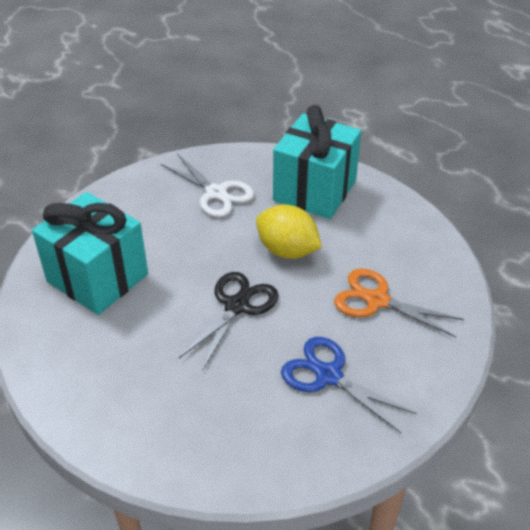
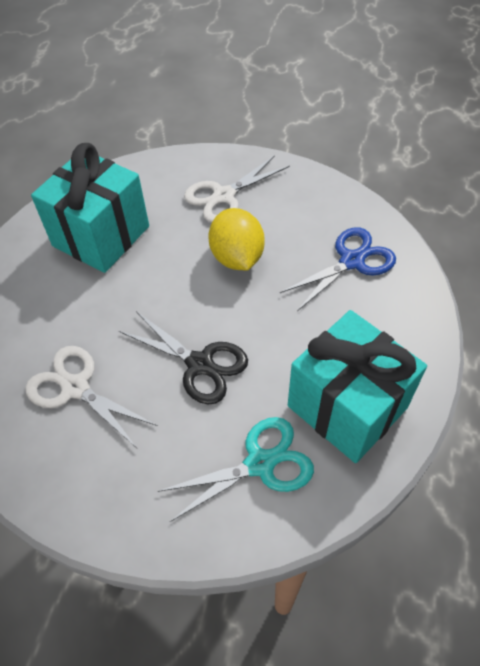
orange scissors: 1 -> 0
turquoise scissors: 0 -> 1
white scissors: 1 -> 2

